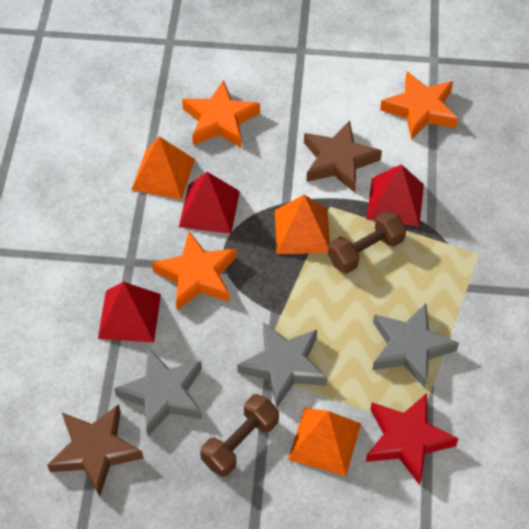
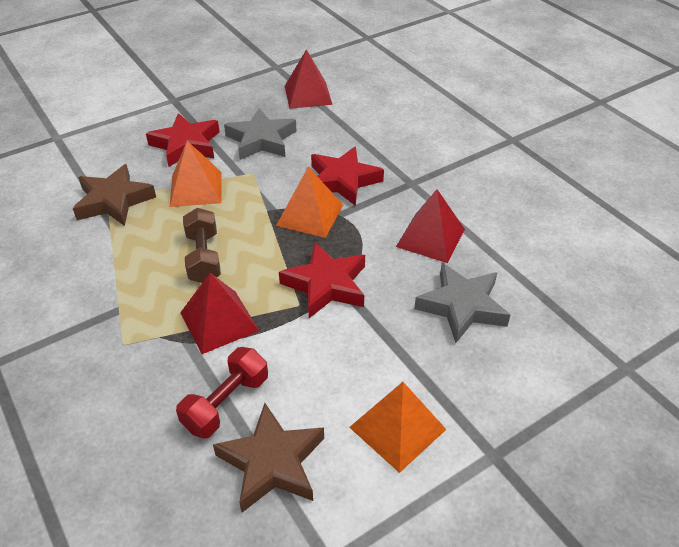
brown dumbbell: 2 -> 1
grey star: 3 -> 2
orange star: 3 -> 0
red dumbbell: 0 -> 1
red star: 1 -> 3

